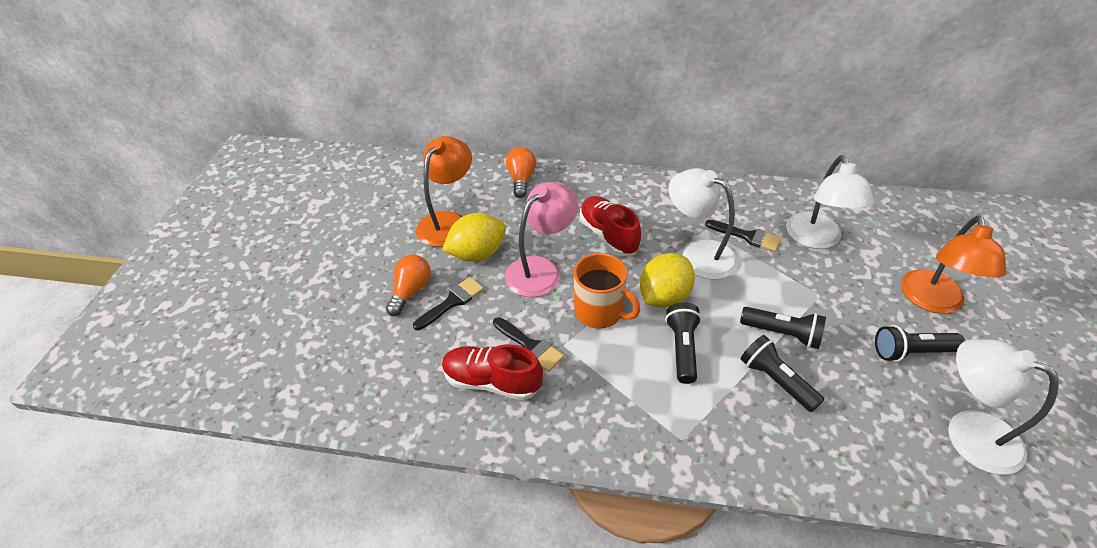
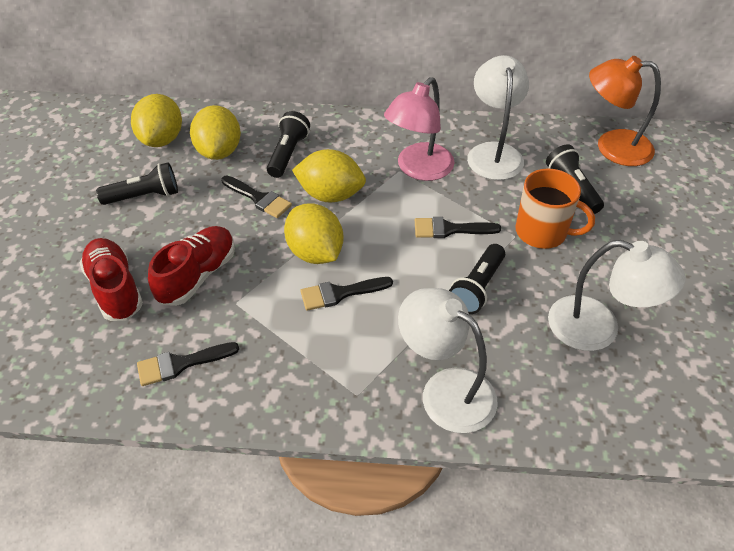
black brush: 3 -> 4
orange lamp: 2 -> 1
orange light bulb: 2 -> 0
yellow lemon: 2 -> 4

